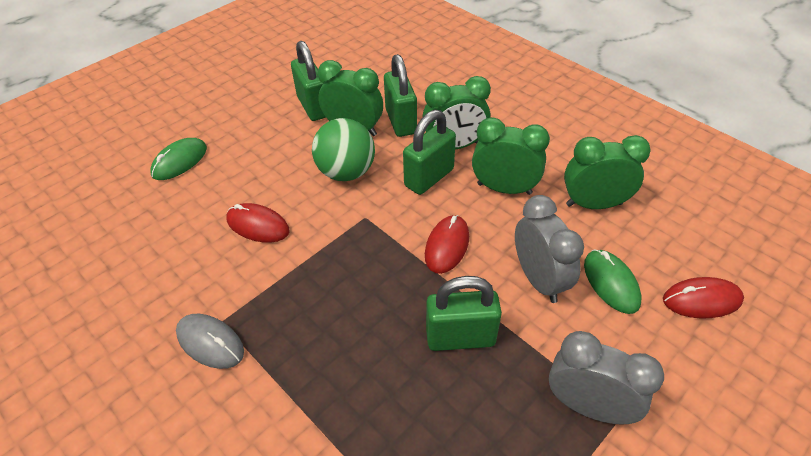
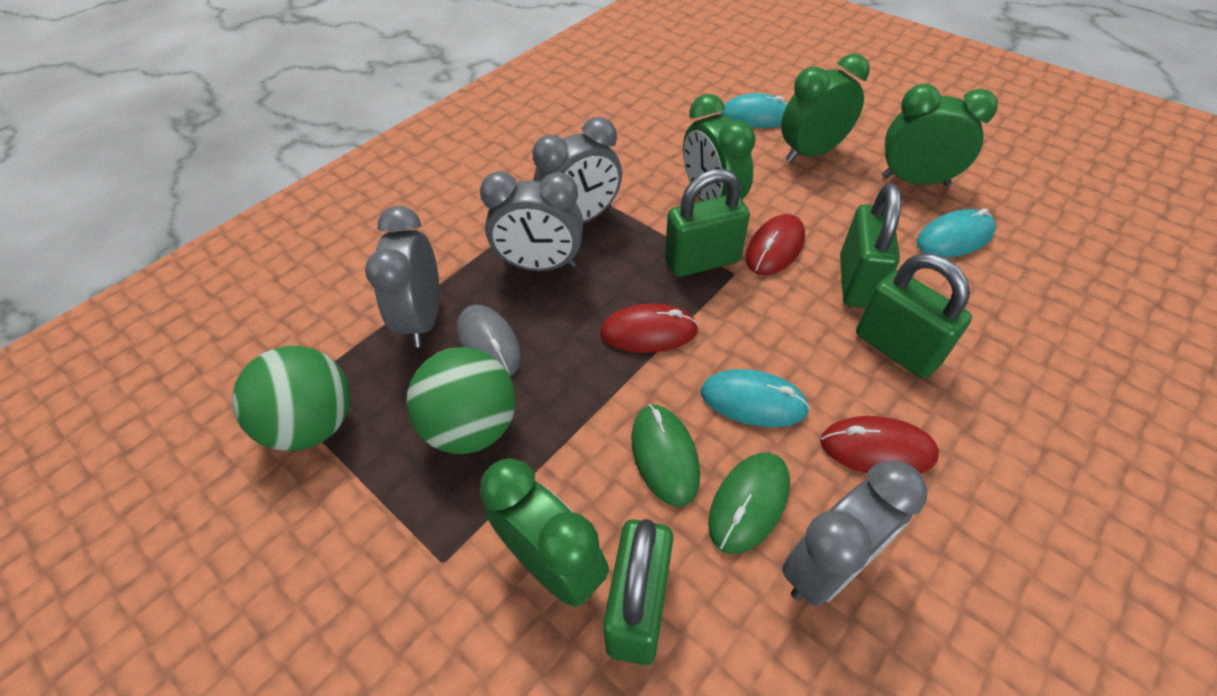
green ball: 1 -> 2
grey clock: 2 -> 4
turquoise mouse: 0 -> 3

